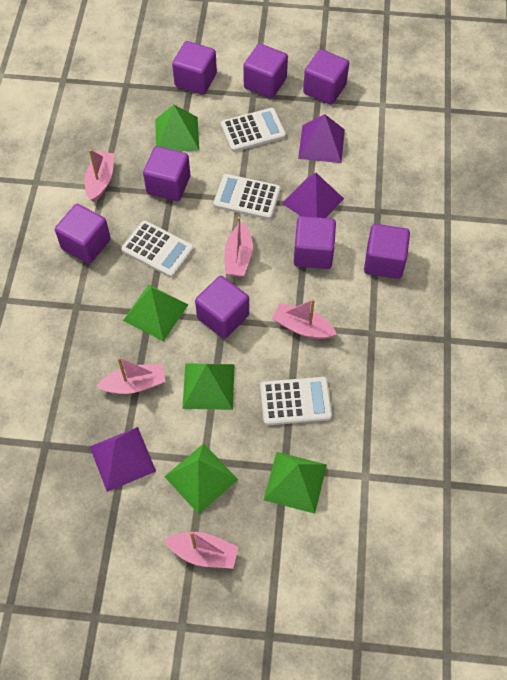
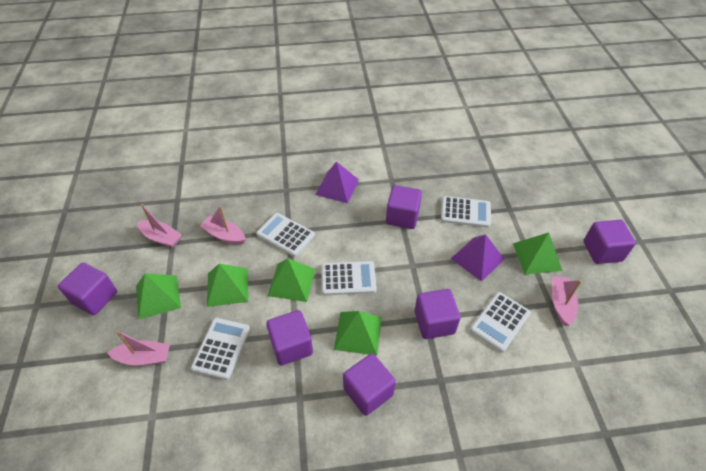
pink boat: 5 -> 4
purple cube: 8 -> 6
purple pyramid: 3 -> 2
white calculator: 4 -> 5

